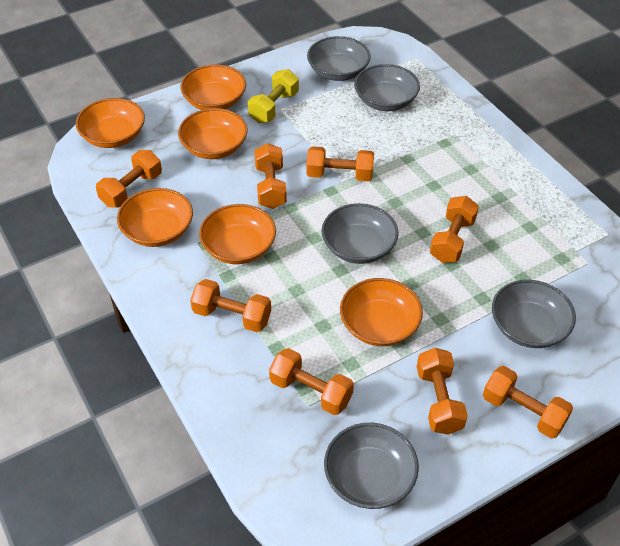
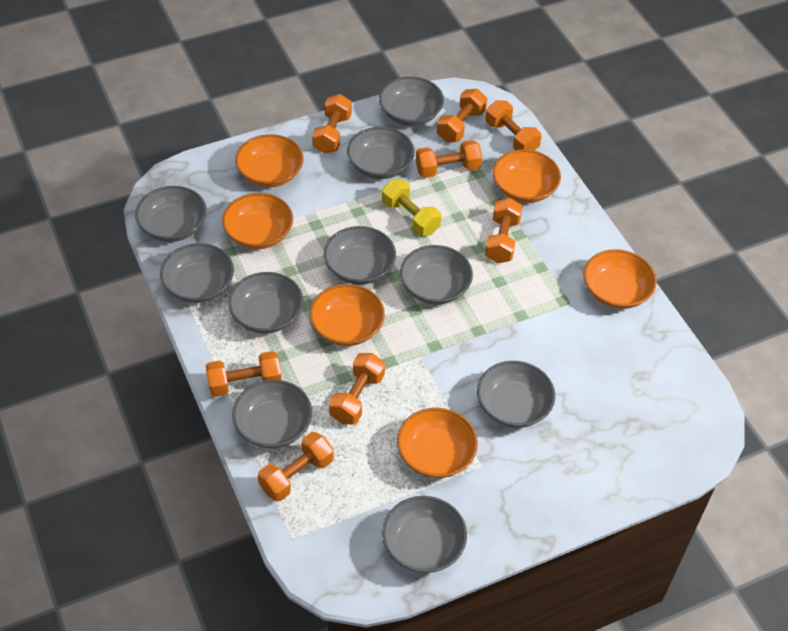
grey bowl: 5 -> 10

